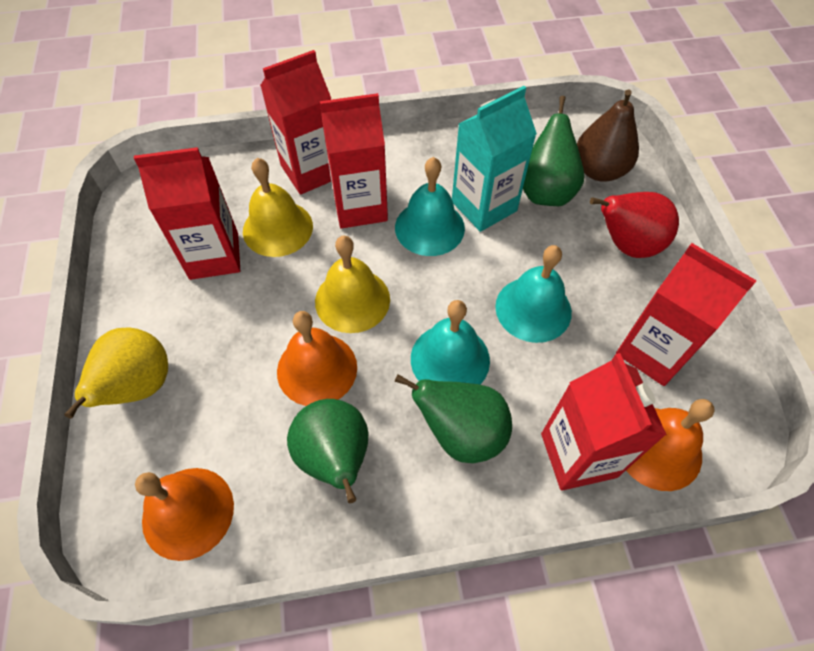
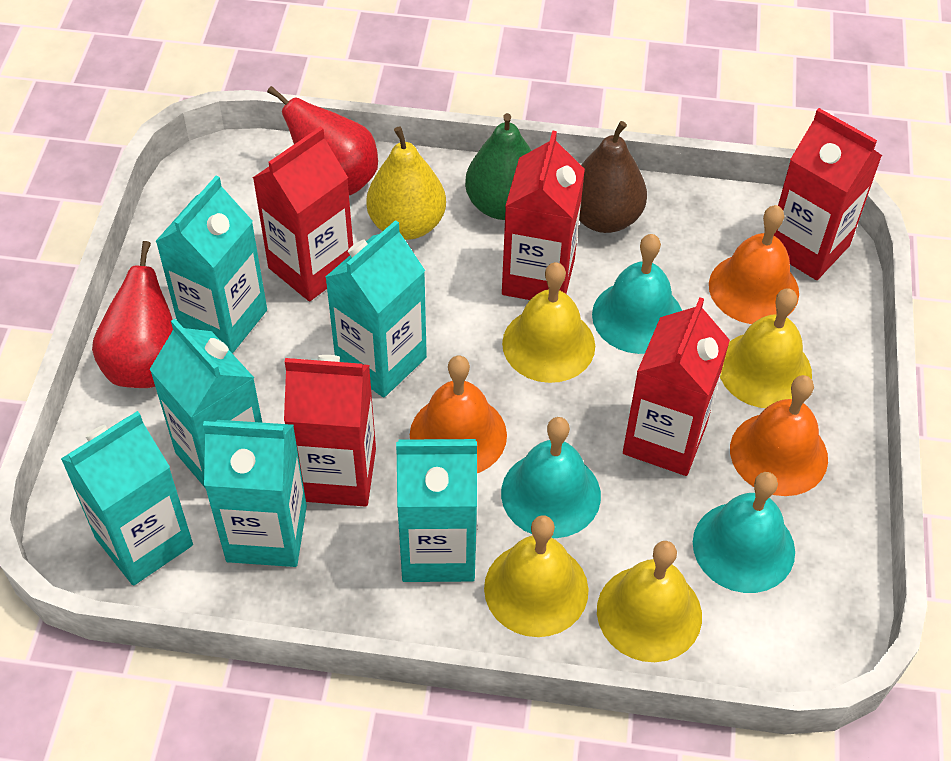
green pear: 3 -> 1
red pear: 1 -> 2
turquoise carton: 1 -> 6
yellow bell: 2 -> 4

